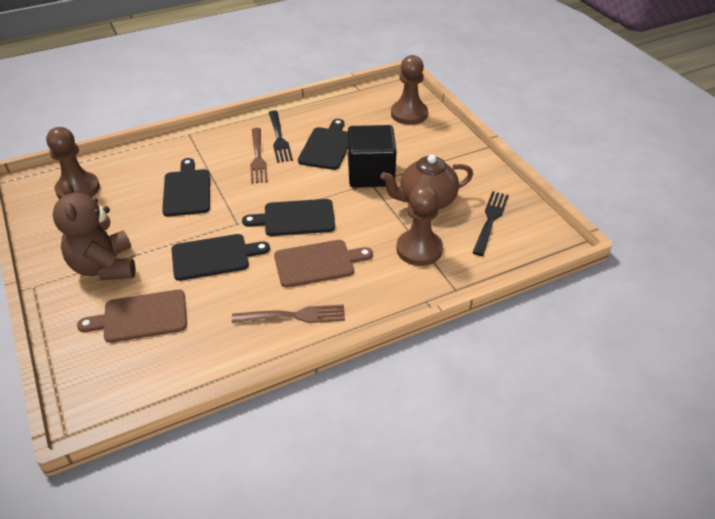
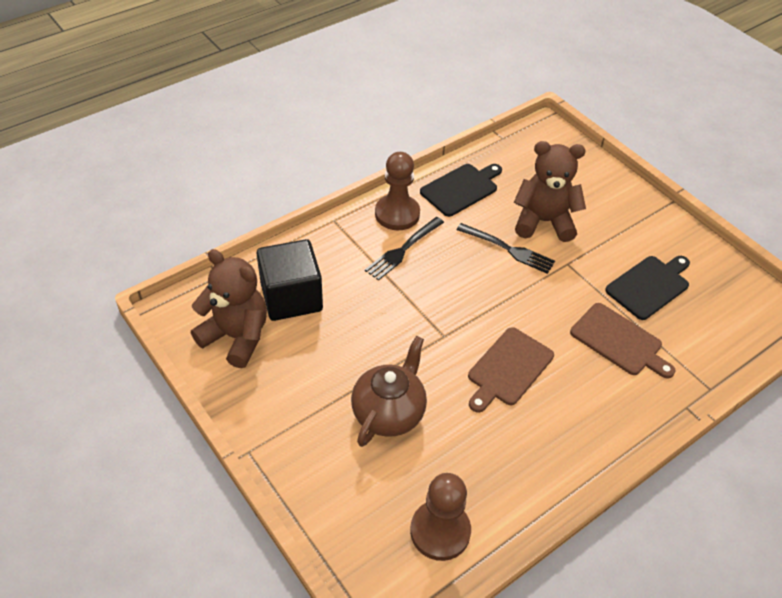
black cutting board: 4 -> 2
brown fork: 2 -> 0
brown pawn: 3 -> 2
brown teddy bear: 1 -> 2

